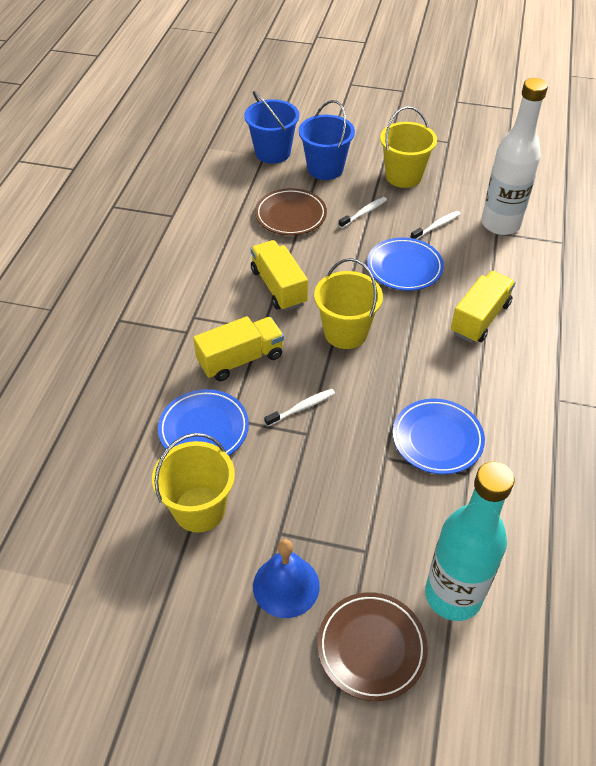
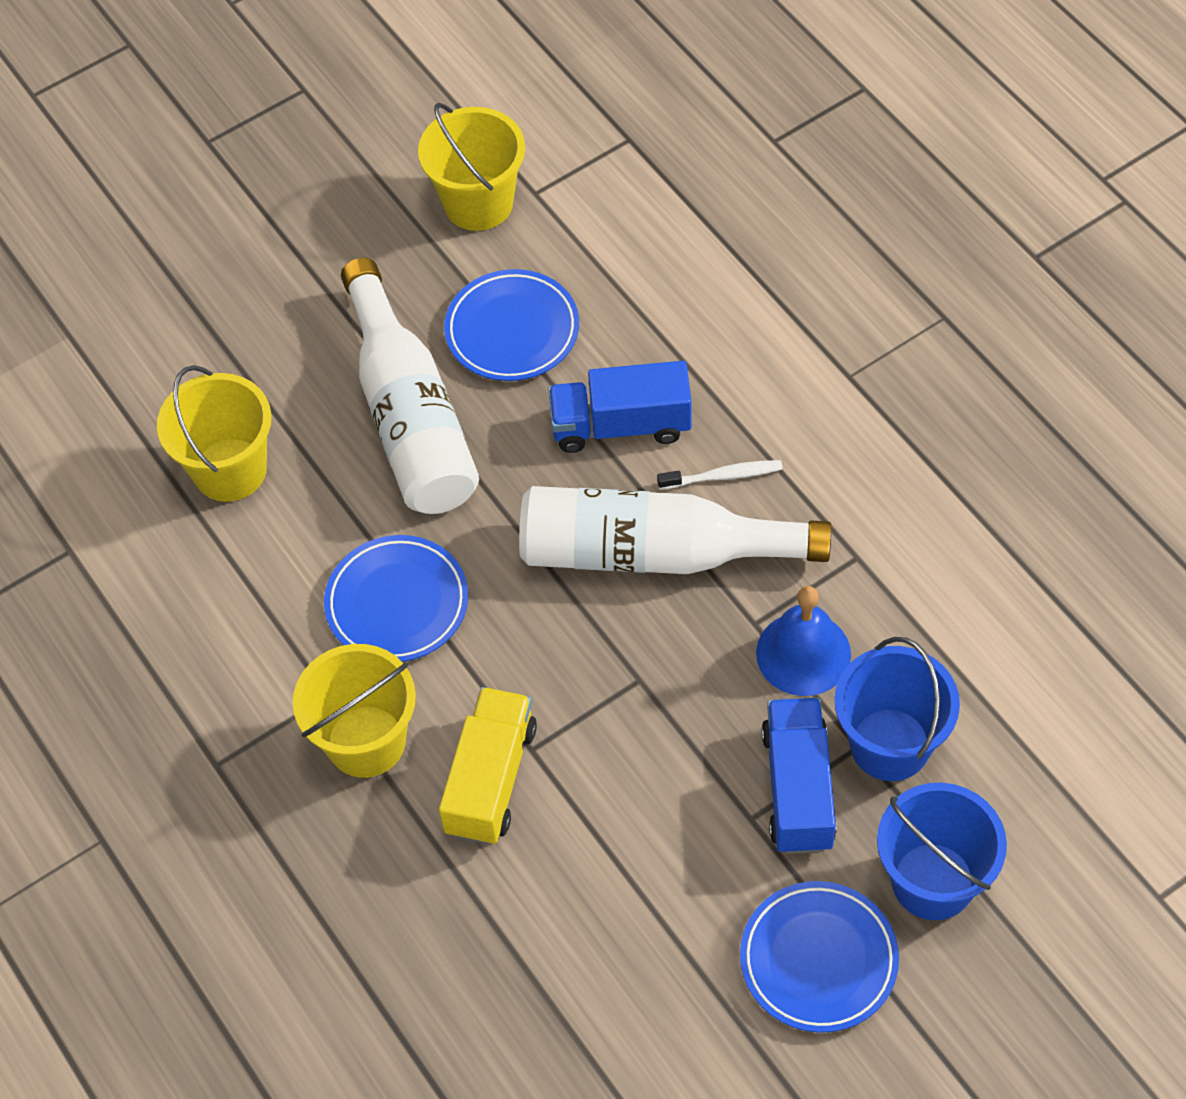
blue truck: 0 -> 2
brown plate: 2 -> 0
turquoise bottle: 1 -> 0
white bottle: 1 -> 2
white toothbrush: 3 -> 1
yellow truck: 3 -> 1

